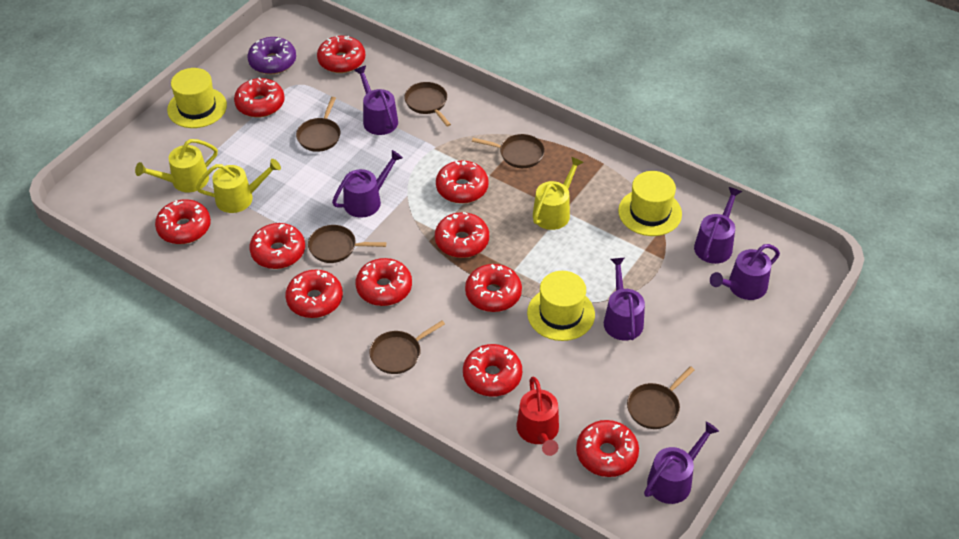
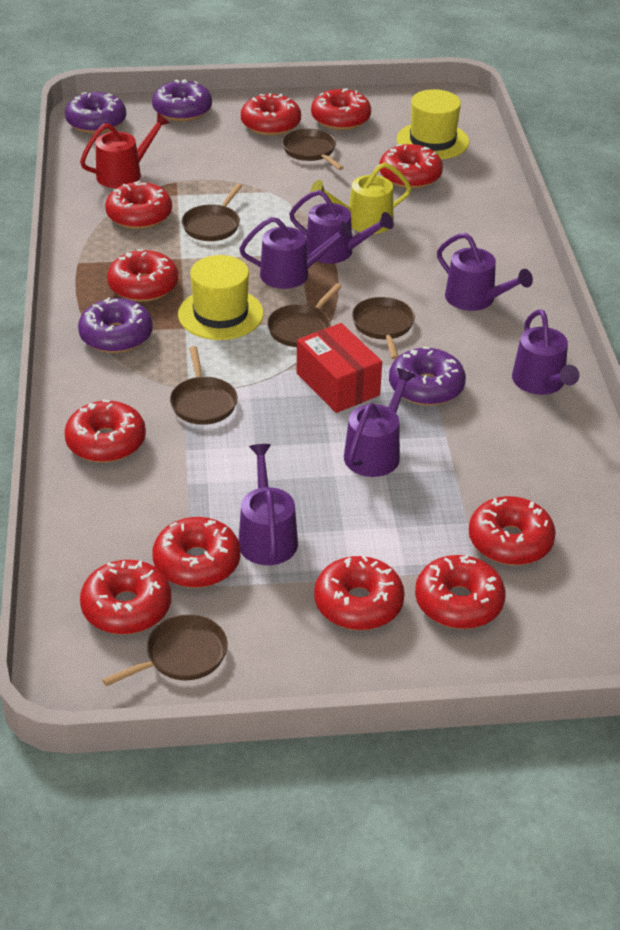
purple donut: 1 -> 4
red box: 0 -> 1
yellow hat: 3 -> 2
yellow watering can: 3 -> 1

